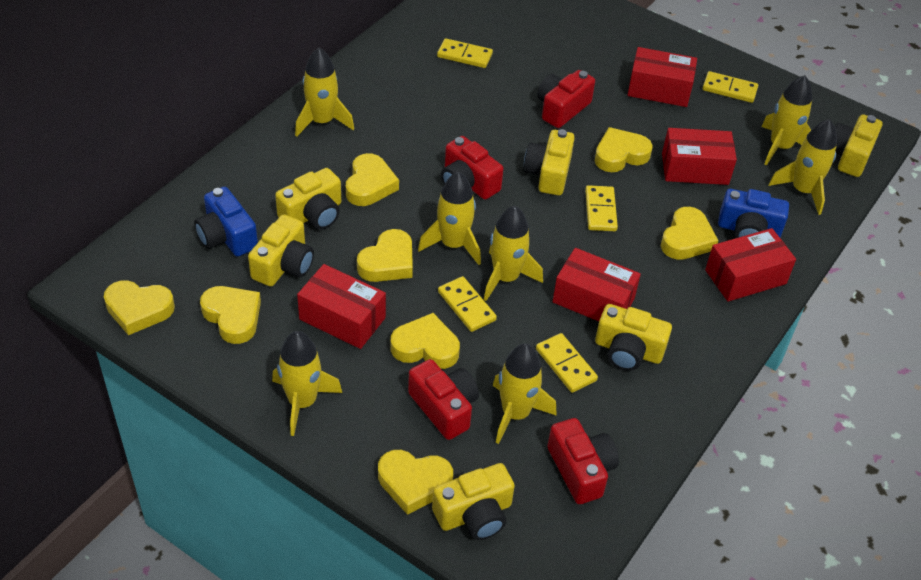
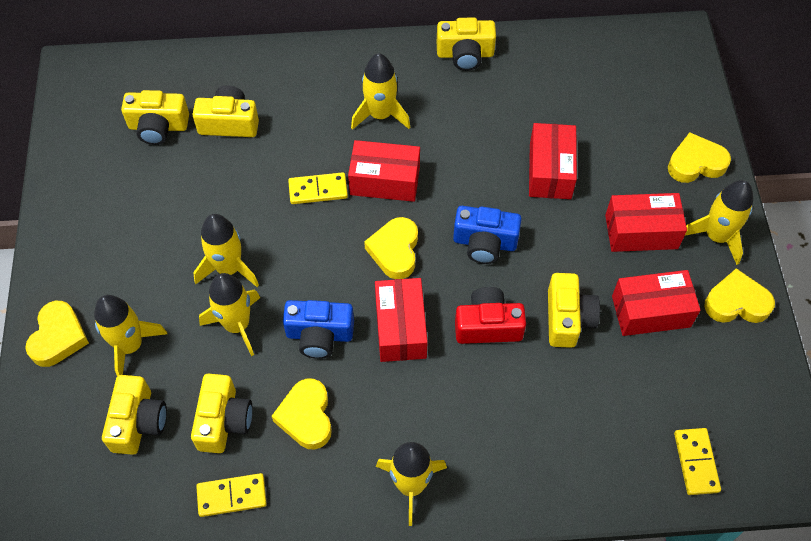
red camera: 4 -> 1
yellow domino: 5 -> 3
yellow heart: 8 -> 5
yellow rocket: 7 -> 6

